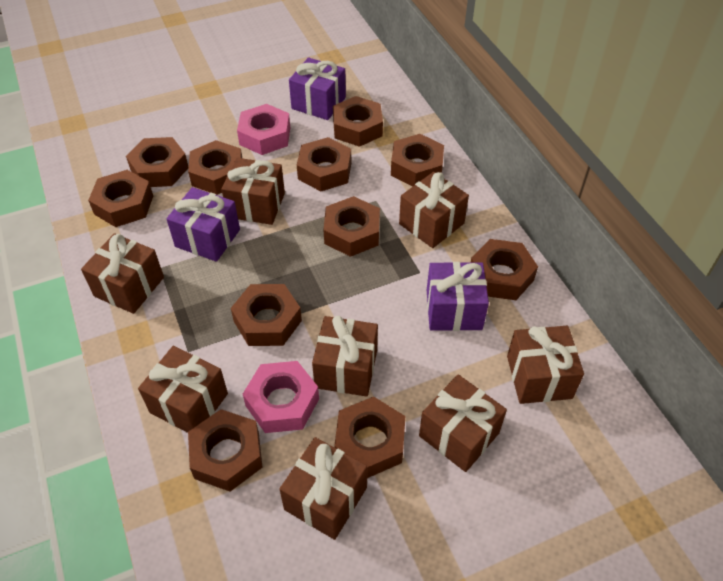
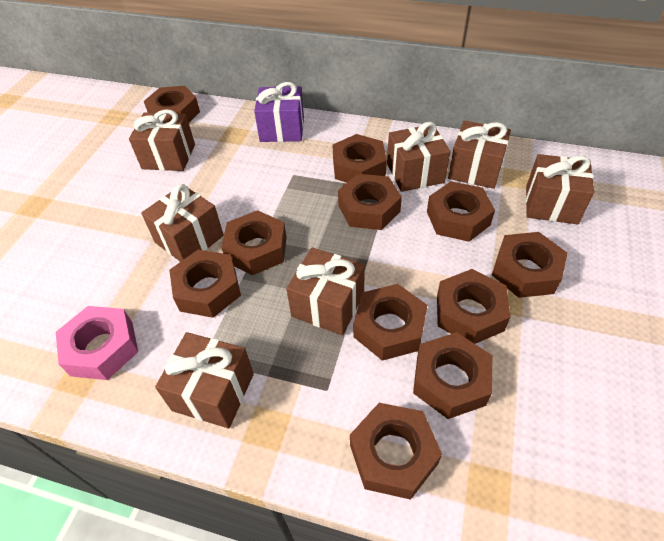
brown gift: 8 -> 7
pink nut: 2 -> 1
purple gift: 3 -> 1

